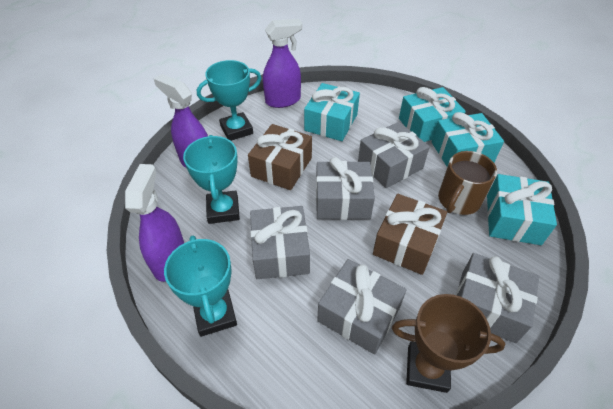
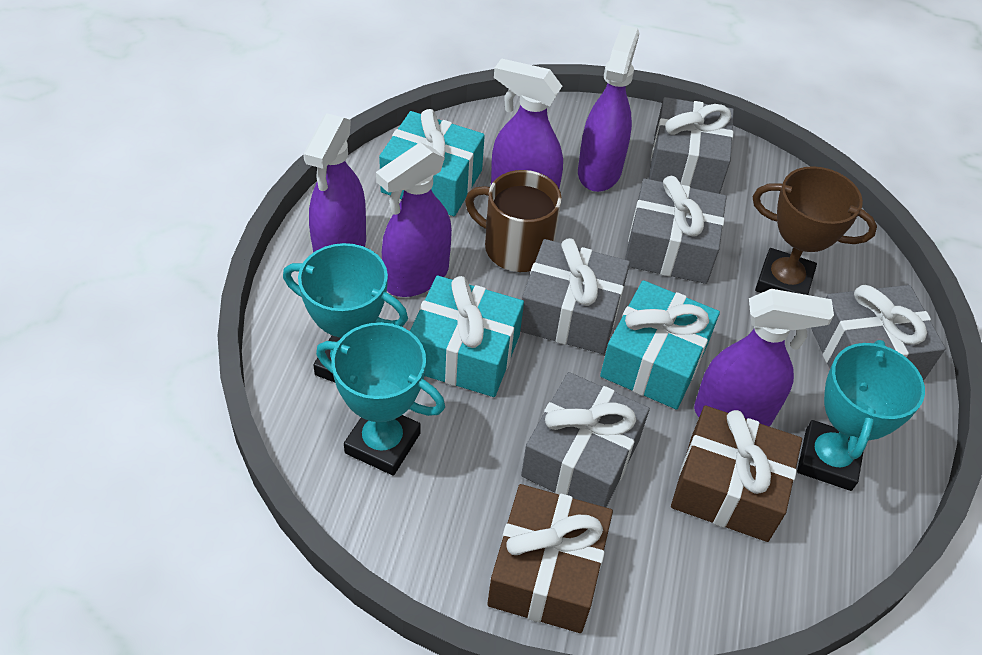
purple spray bottle: 3 -> 5
turquoise gift: 4 -> 3

